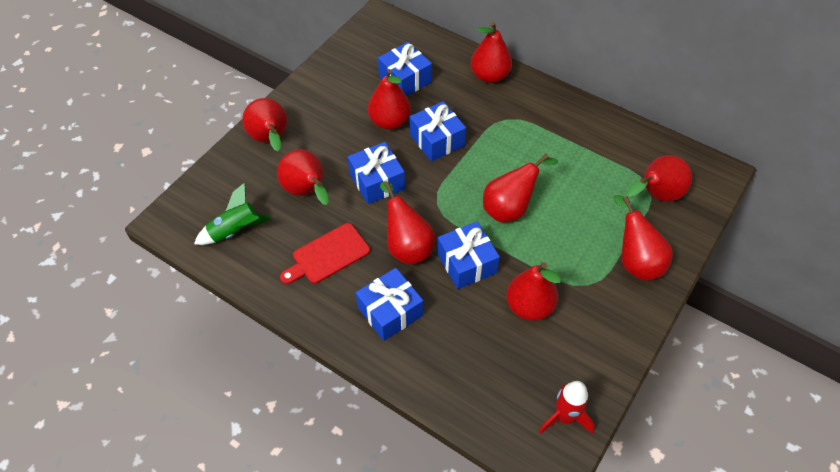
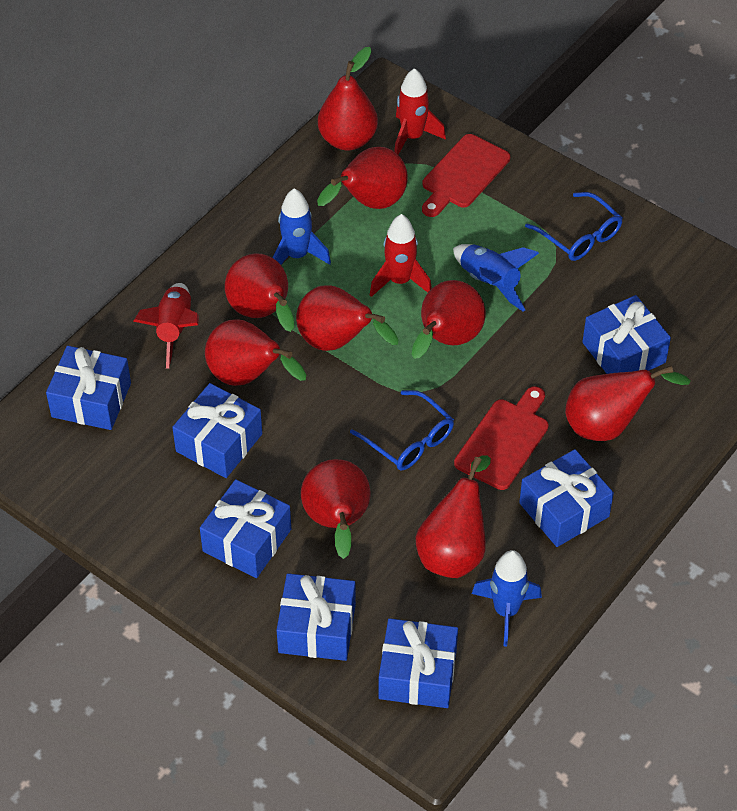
blue gift: 5 -> 7
blue glasses: 0 -> 2
blue rocket: 0 -> 3
green rocket: 1 -> 0
red cutting board: 1 -> 2
red rocket: 1 -> 3

